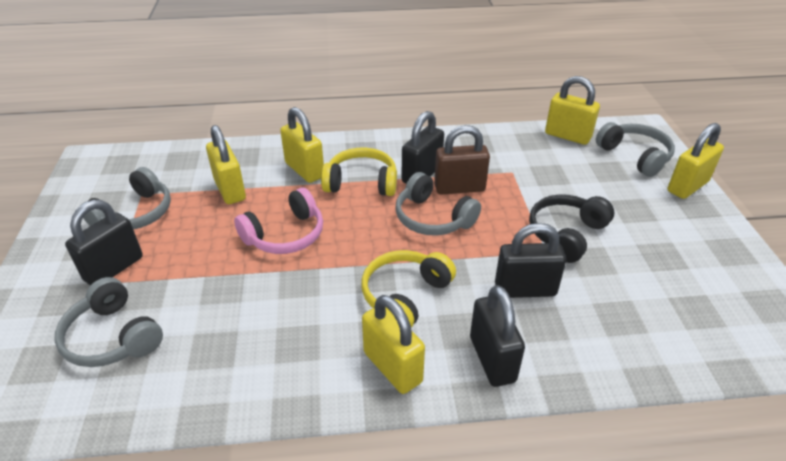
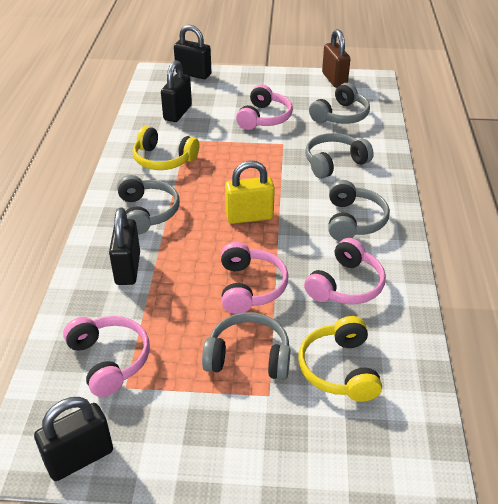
black headphones: 1 -> 0
grey headphones: 4 -> 5
pink headphones: 1 -> 4
yellow padlock: 5 -> 1

